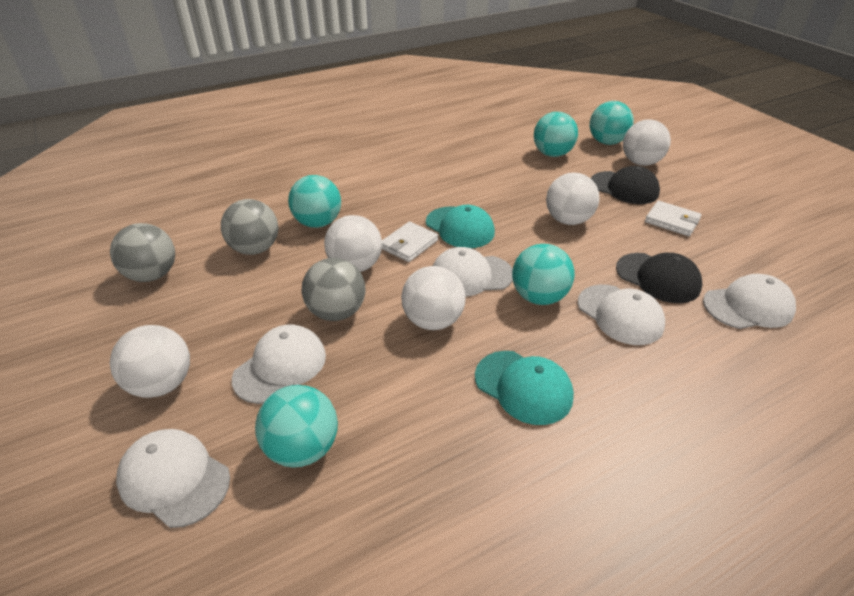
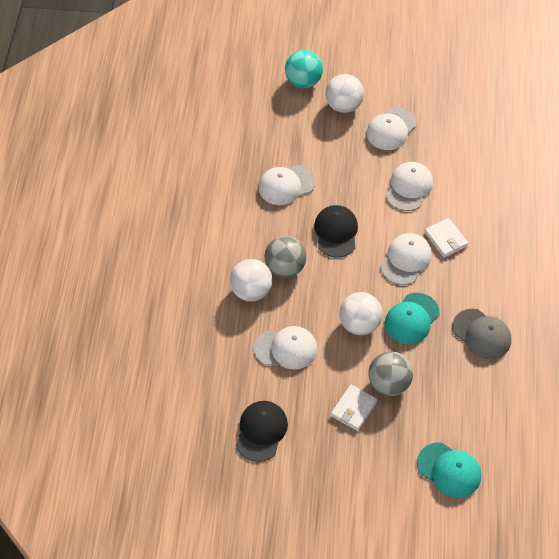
grey ball: 3 -> 2
grey cap: 0 -> 1
turquoise ball: 5 -> 1
white ball: 5 -> 3

